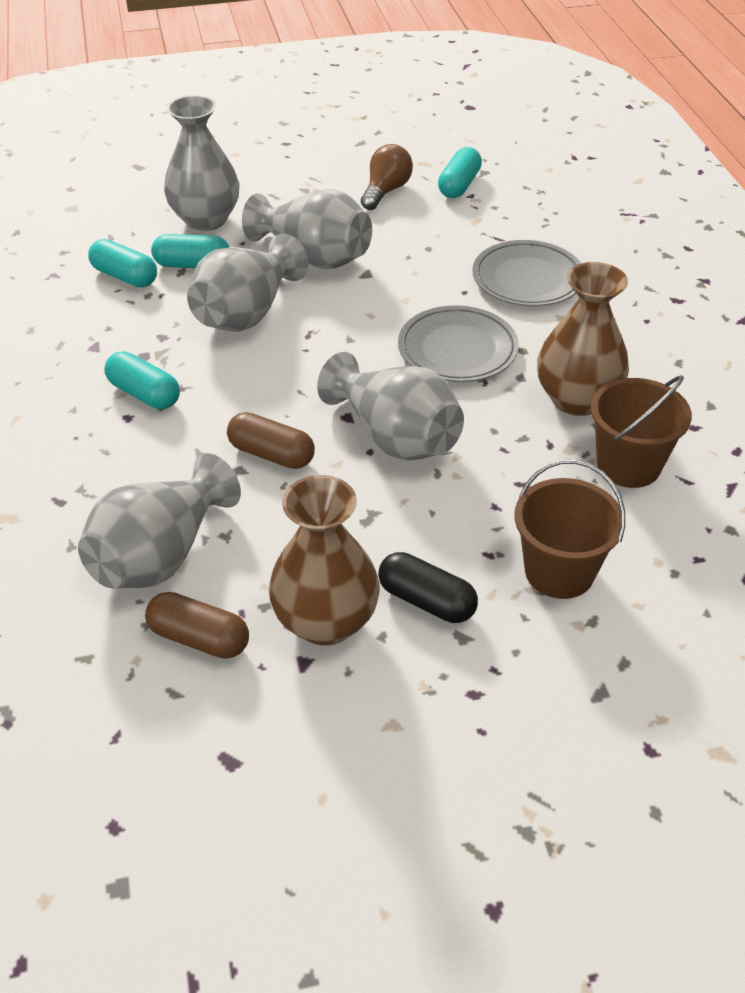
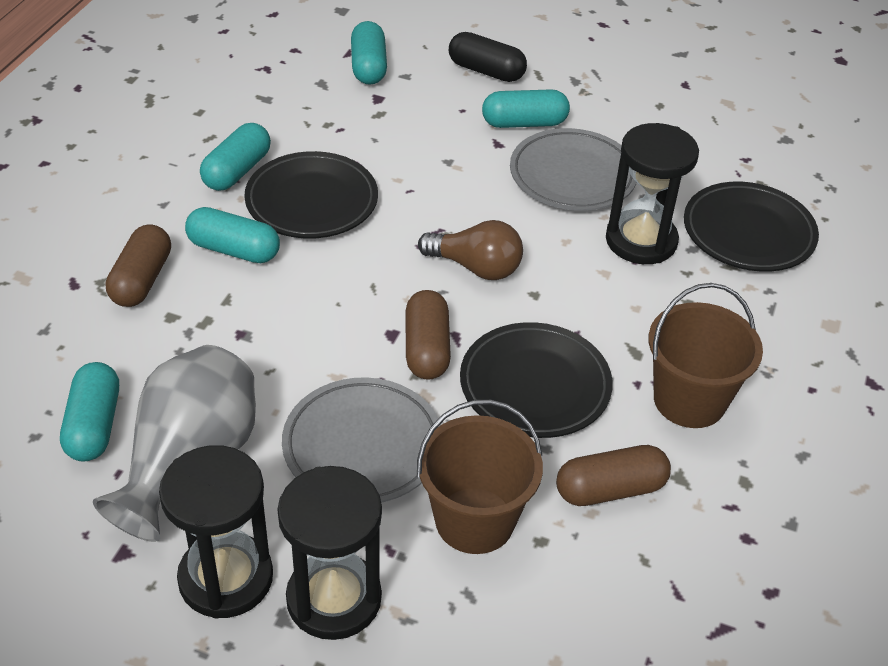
black hourglass: 0 -> 3
black plate: 0 -> 3
brown capsule: 2 -> 3
brown vase: 2 -> 0
grey vase: 5 -> 1
turquoise capsule: 4 -> 5

